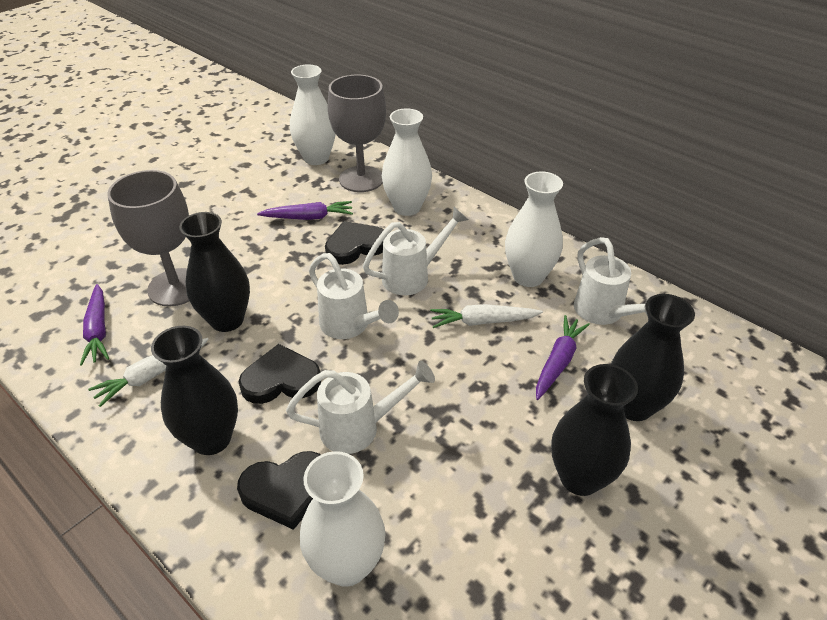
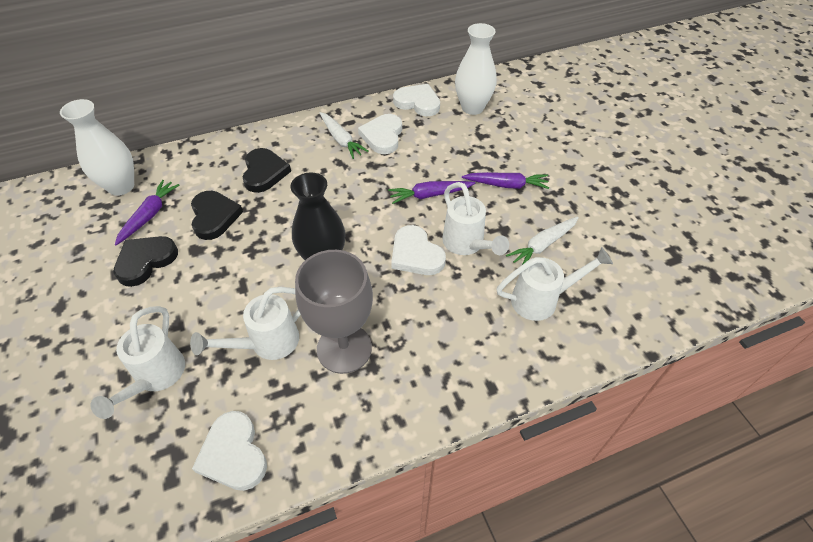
black vase: 4 -> 1
grey goblet: 2 -> 1
white heart: 0 -> 4
white vase: 4 -> 2

